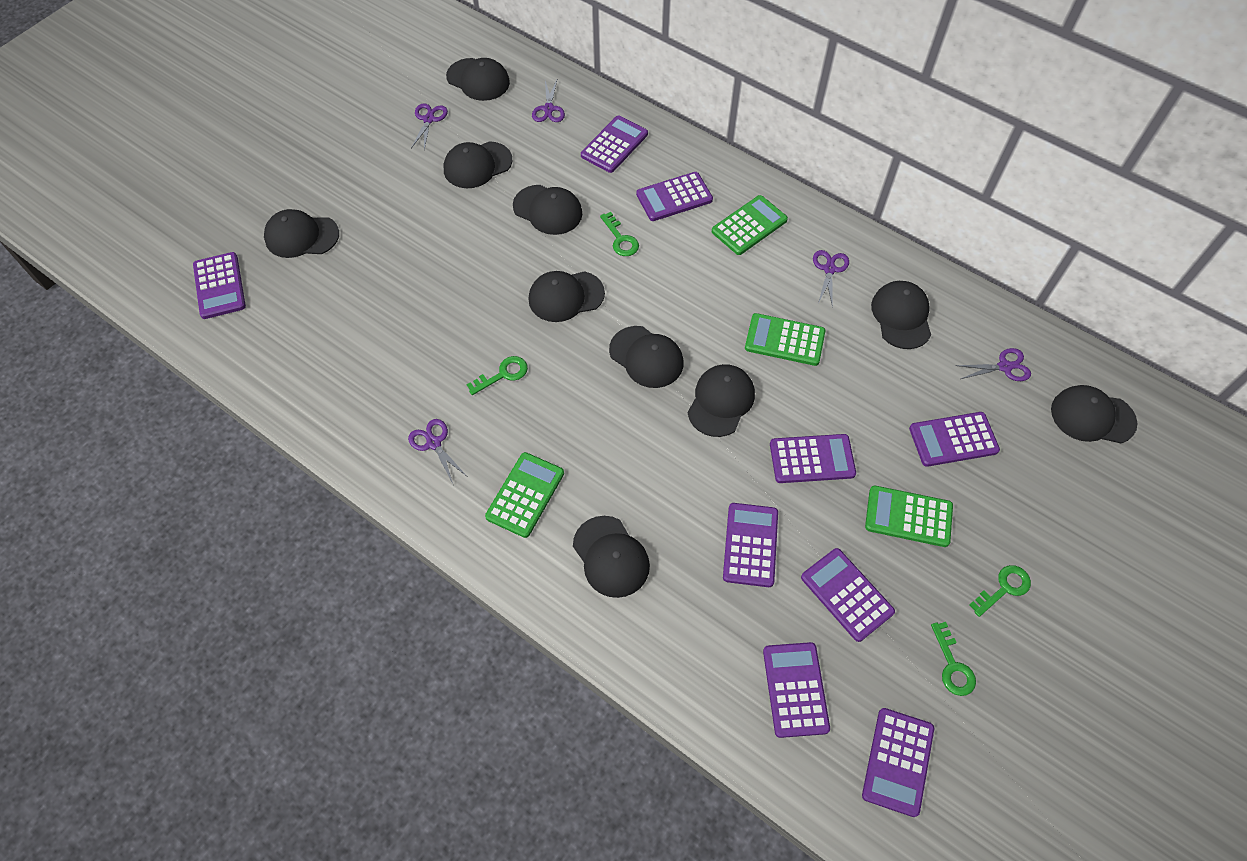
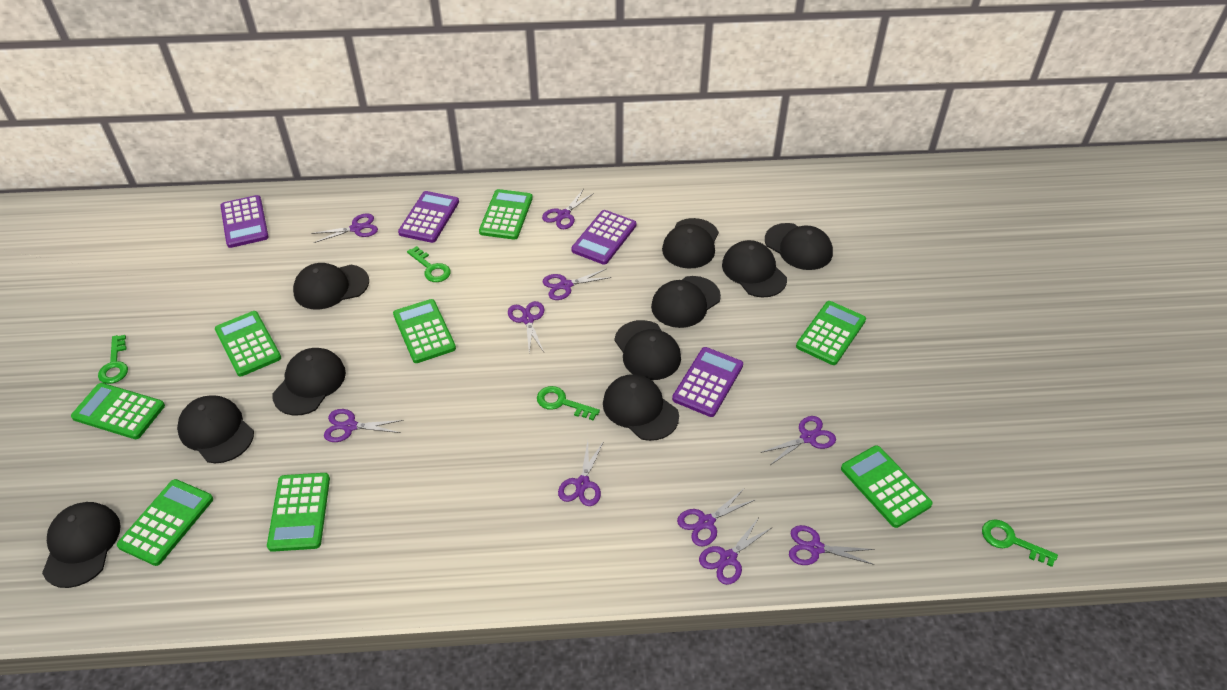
green calculator: 4 -> 8
purple calculator: 9 -> 4
purple scissors: 5 -> 10

